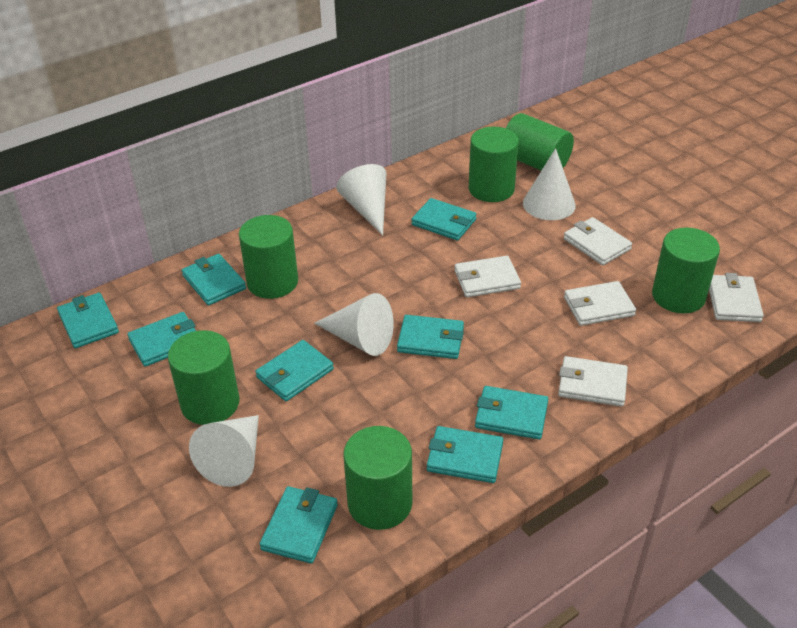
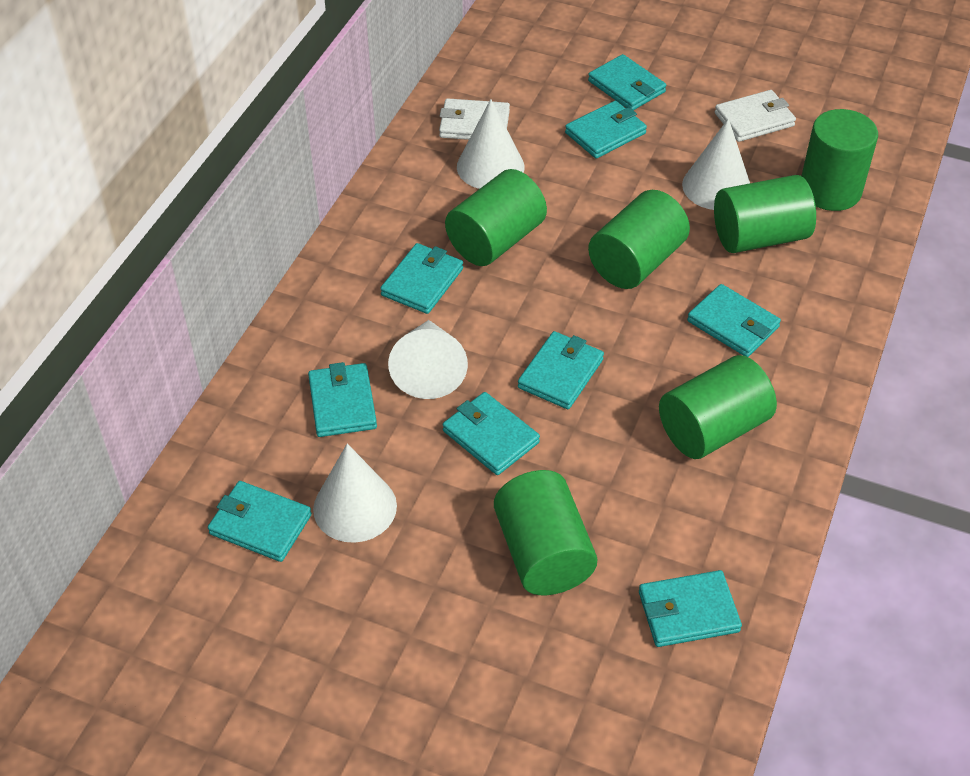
white wallet: 5 -> 2

